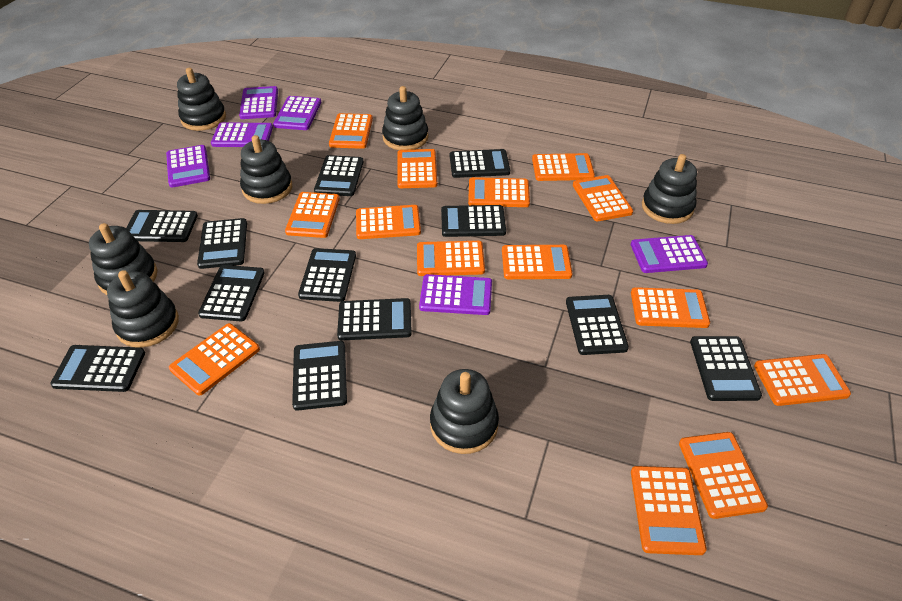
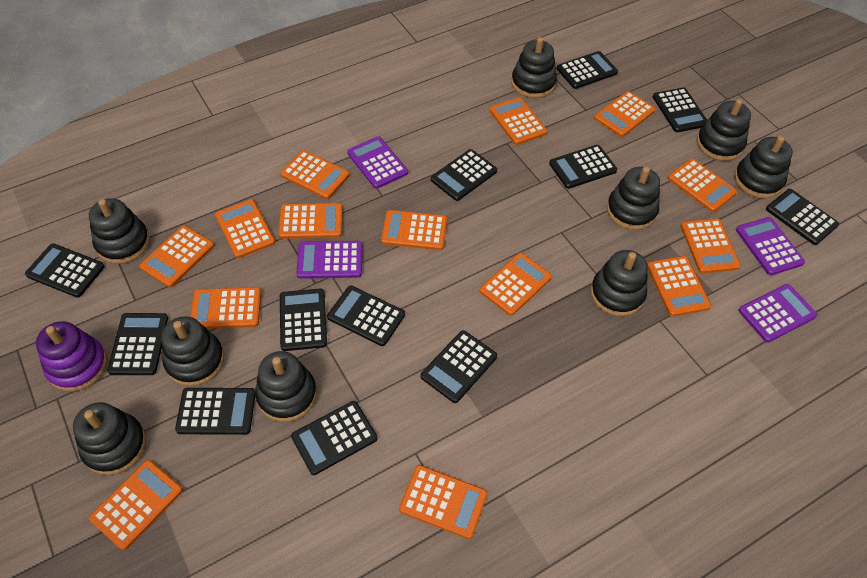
black stacking toy: 7 -> 9
purple calculator: 6 -> 4
purple stacking toy: 0 -> 1

